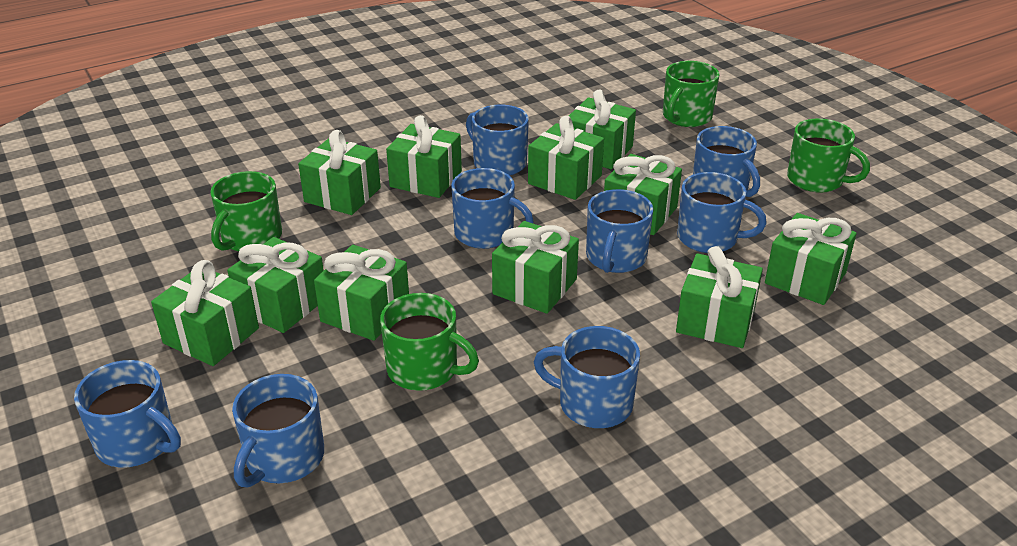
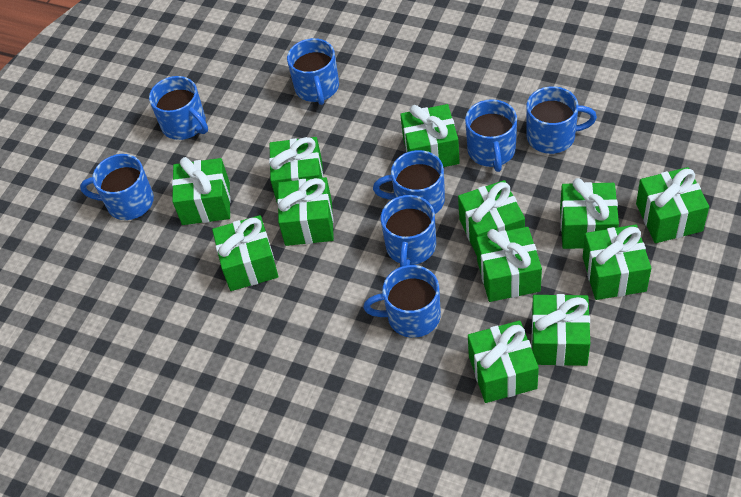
green gift: 11 -> 12
green mug: 4 -> 0

